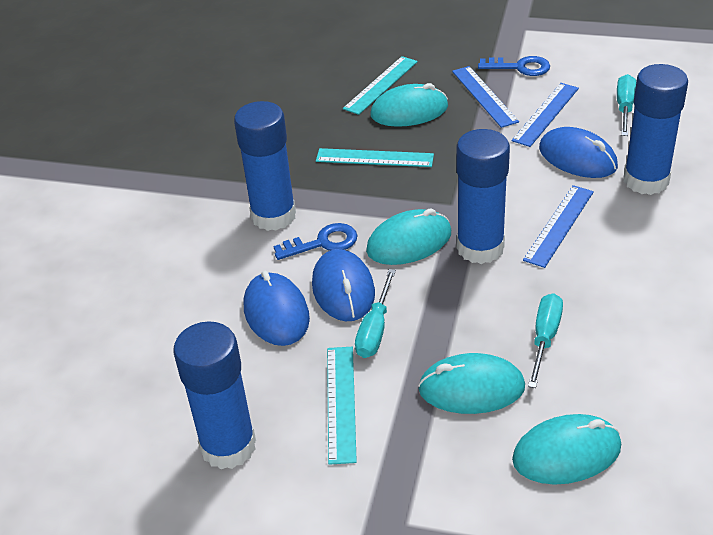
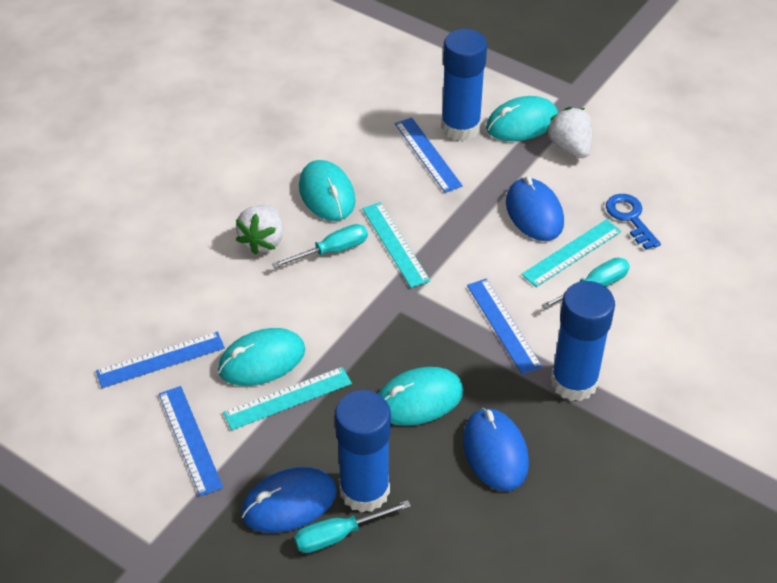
blue glue stick: 4 -> 3
blue key: 2 -> 1
blue ruler: 3 -> 4
white strawberry: 0 -> 2

